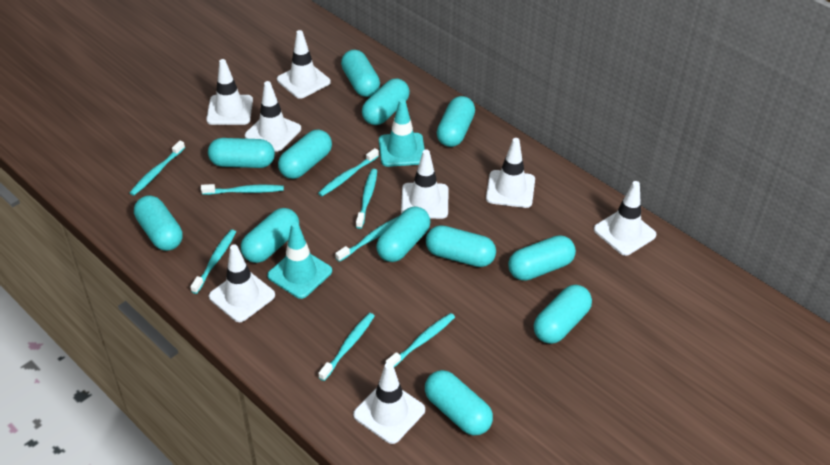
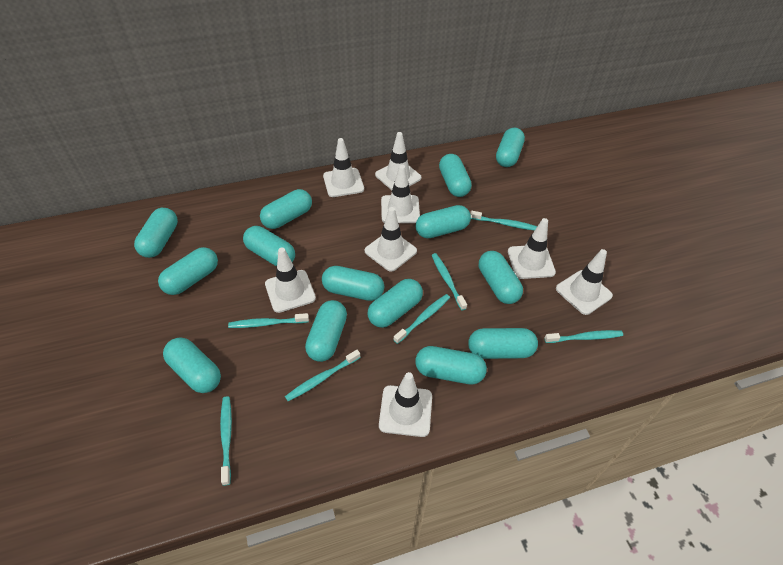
turquoise capsule: 12 -> 14
turquoise toothbrush: 8 -> 7
turquoise traffic cone: 2 -> 0

